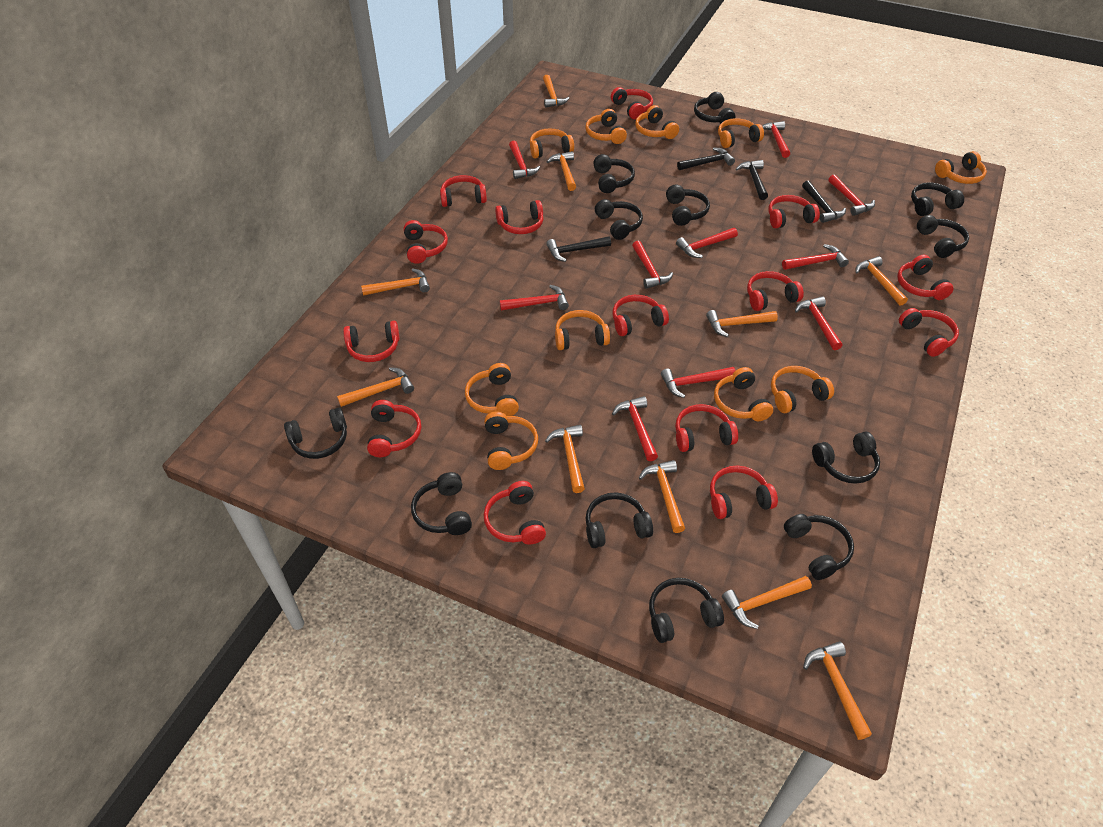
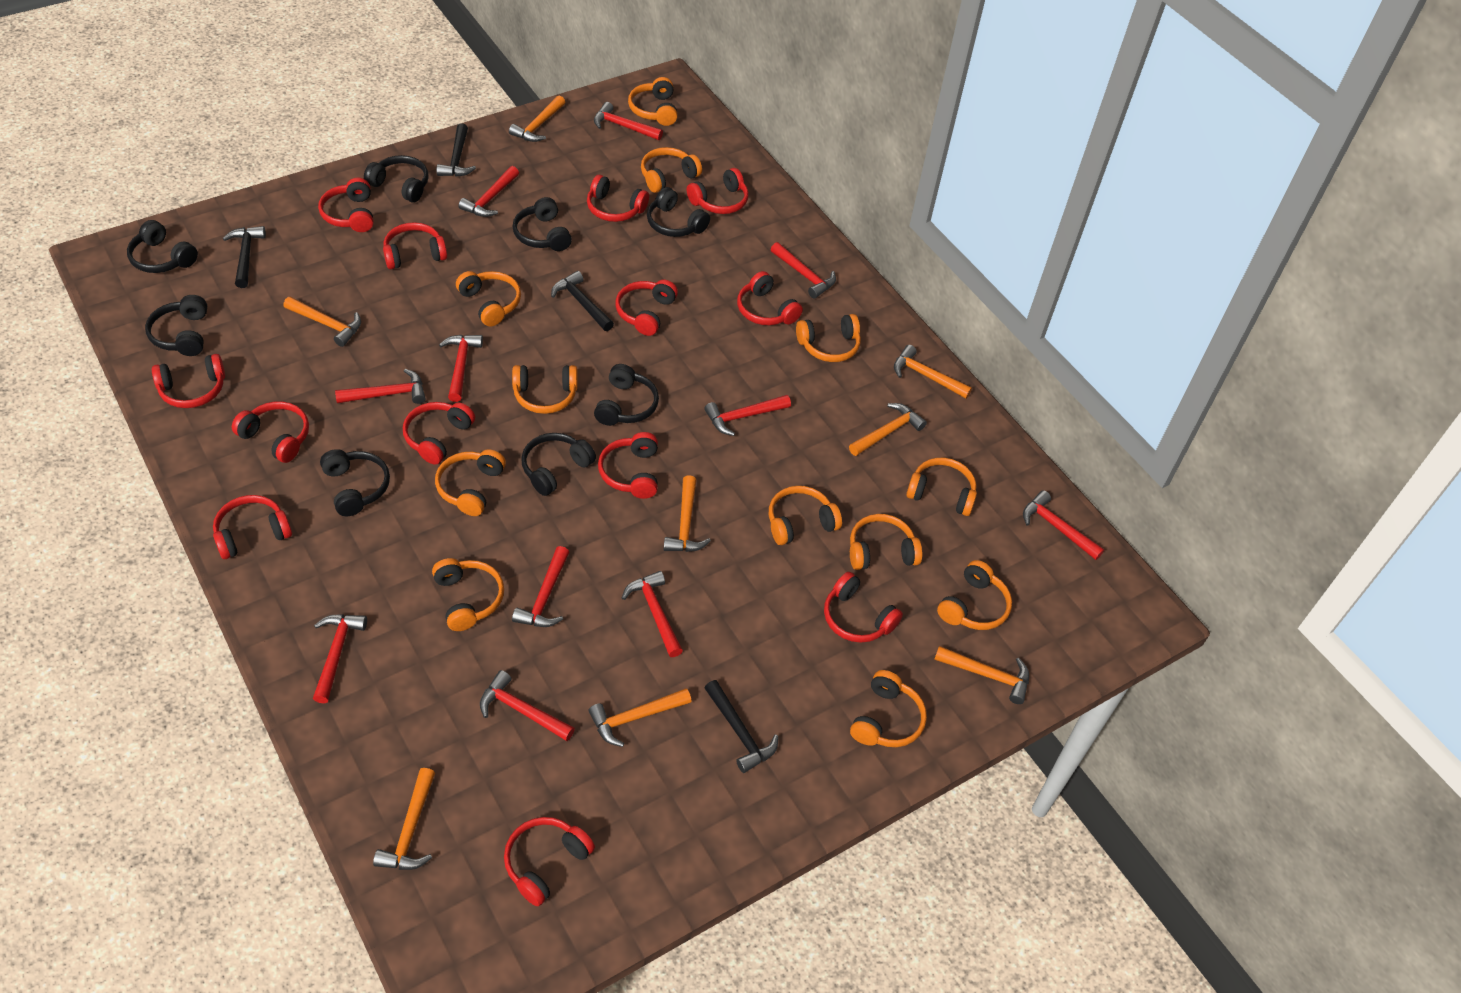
black headphones: 12 -> 8
orange hammer: 10 -> 8
orange headphones: 10 -> 12
red hammer: 10 -> 11
red headphones: 14 -> 13

